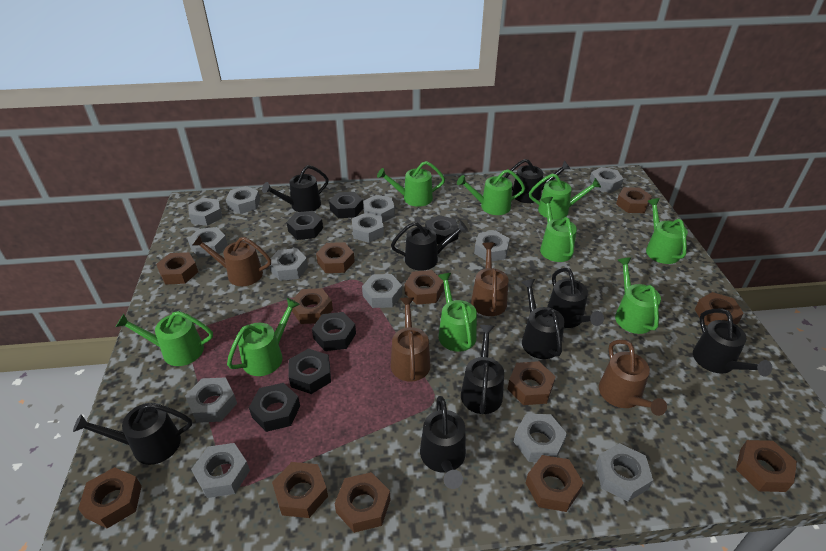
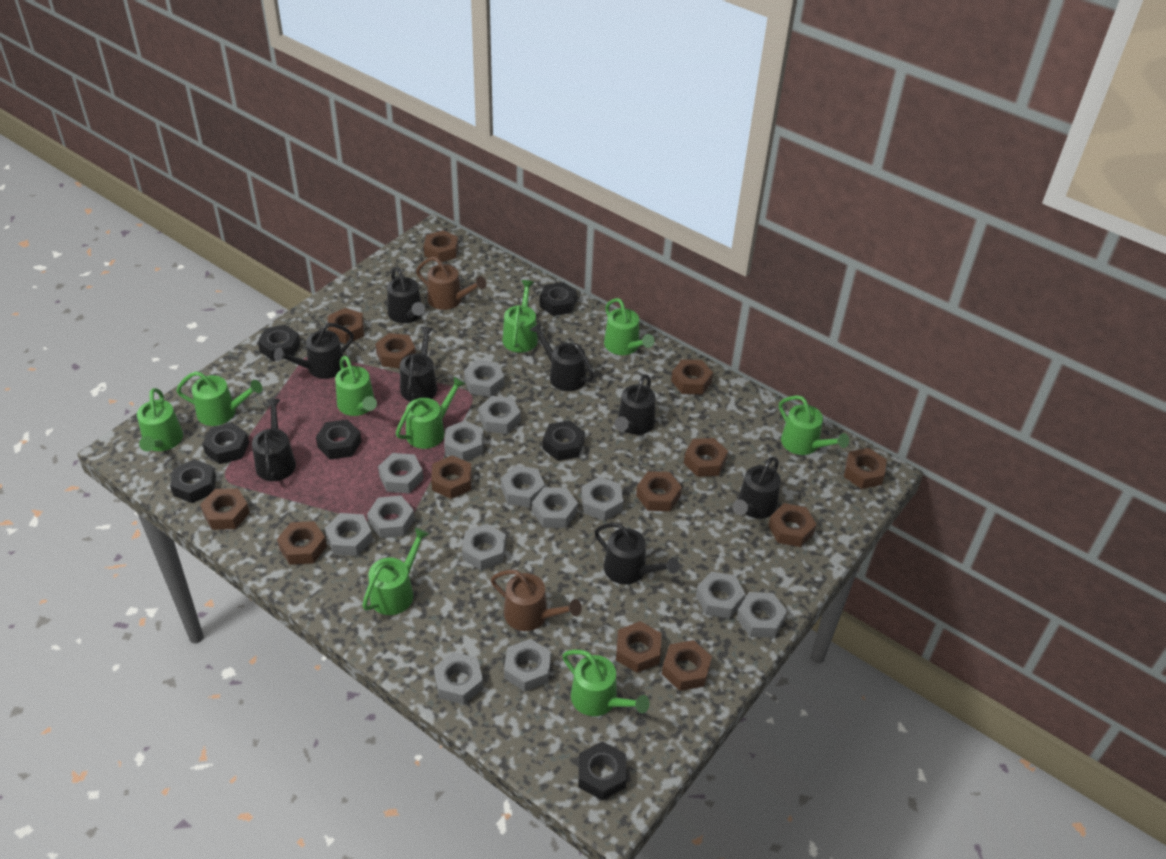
black nut: 6 -> 7
black watering can: 9 -> 8
brown nut: 12 -> 13
brown watering can: 4 -> 2
grey nut: 13 -> 14

